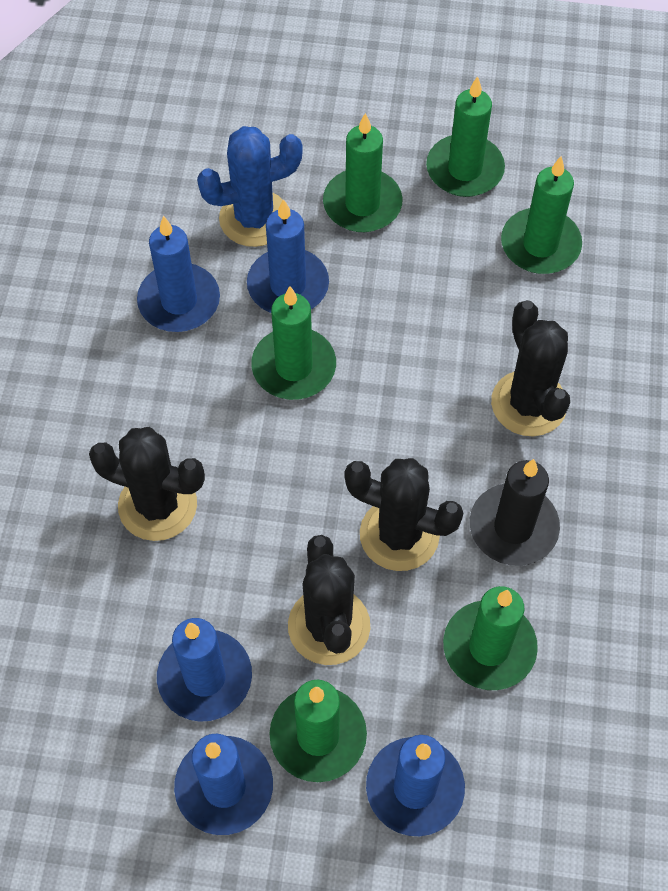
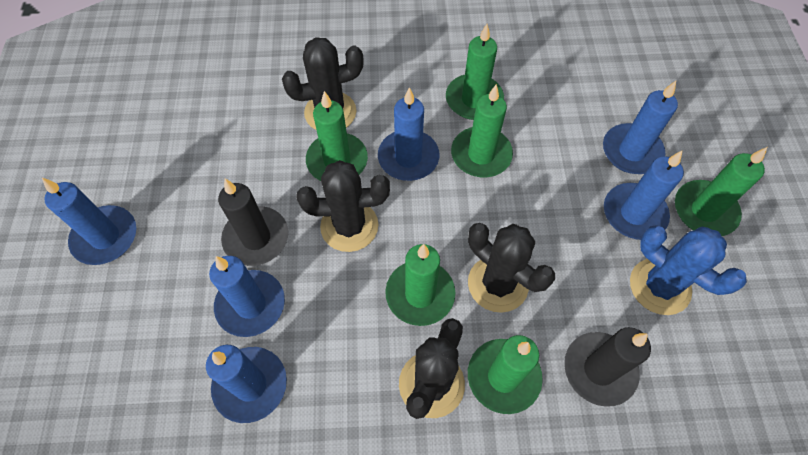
black candle: 1 -> 2
blue candle: 5 -> 6

